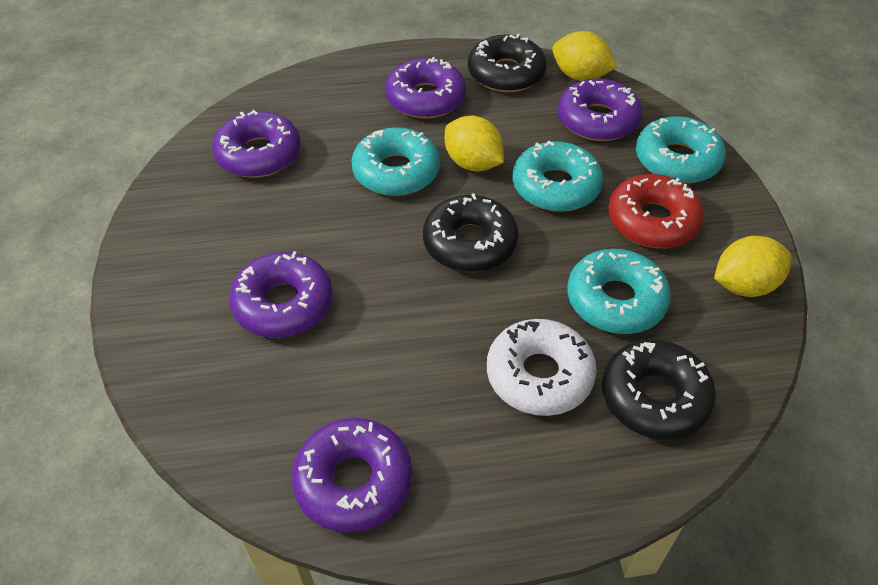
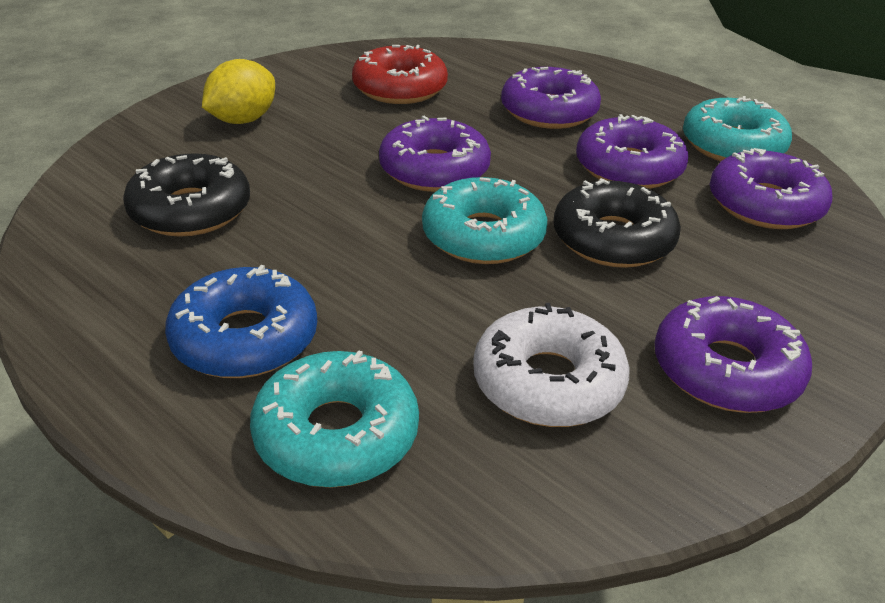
black donut: 3 -> 2
blue donut: 0 -> 1
turquoise donut: 4 -> 3
yellow lemon: 3 -> 1

